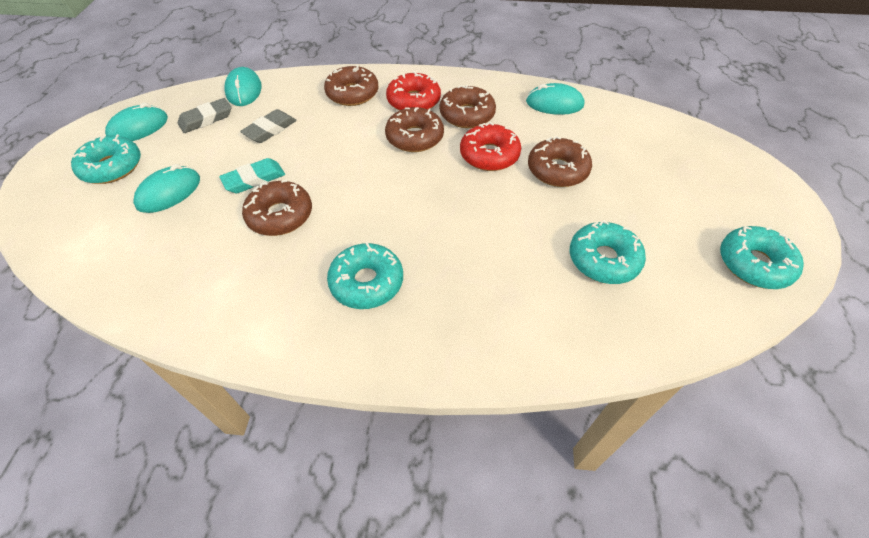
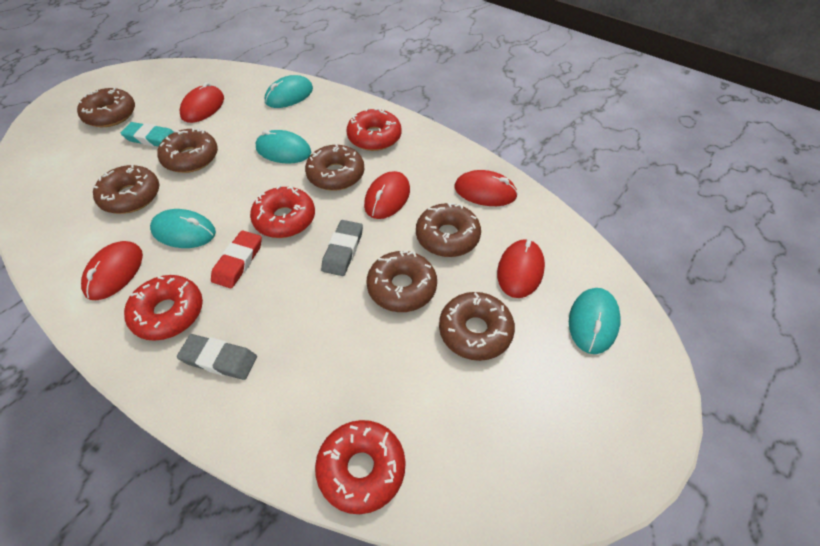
brown donut: 5 -> 7
red donut: 2 -> 4
red eraser: 0 -> 1
red mouse: 0 -> 5
turquoise donut: 4 -> 0

